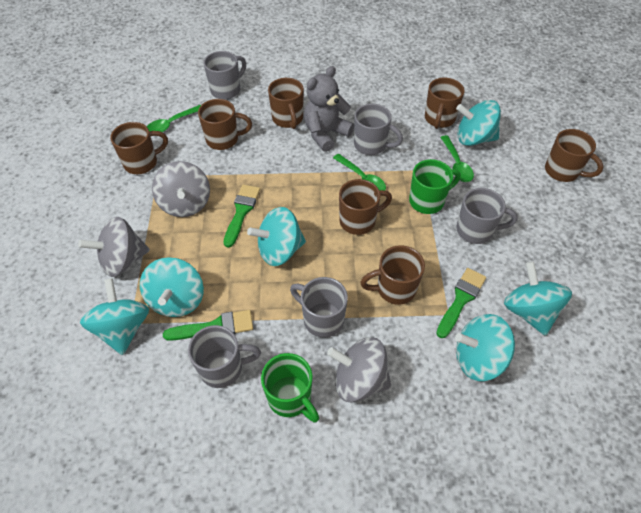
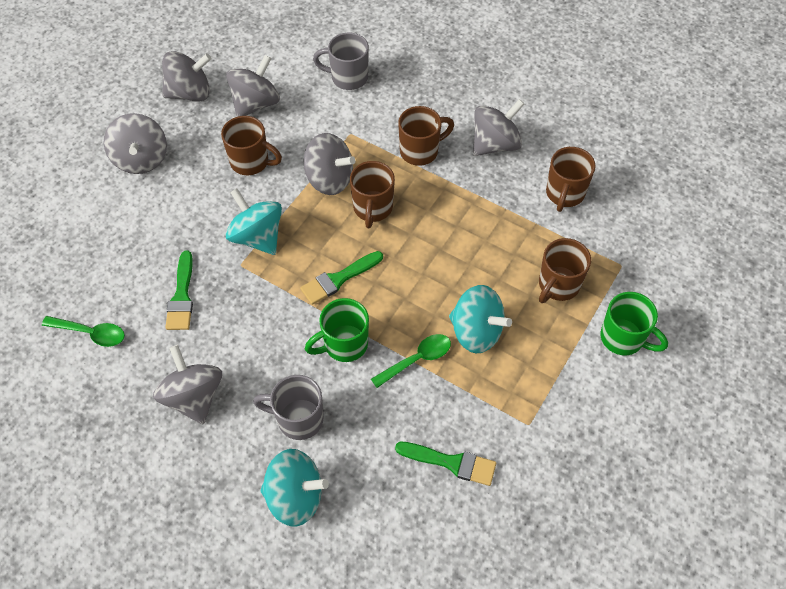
brown mug: 7 -> 5
green spoon: 3 -> 2
grey mug: 5 -> 2
grey spinning top: 3 -> 6
grey teddy bear: 1 -> 0
turquoise spinning top: 6 -> 3

